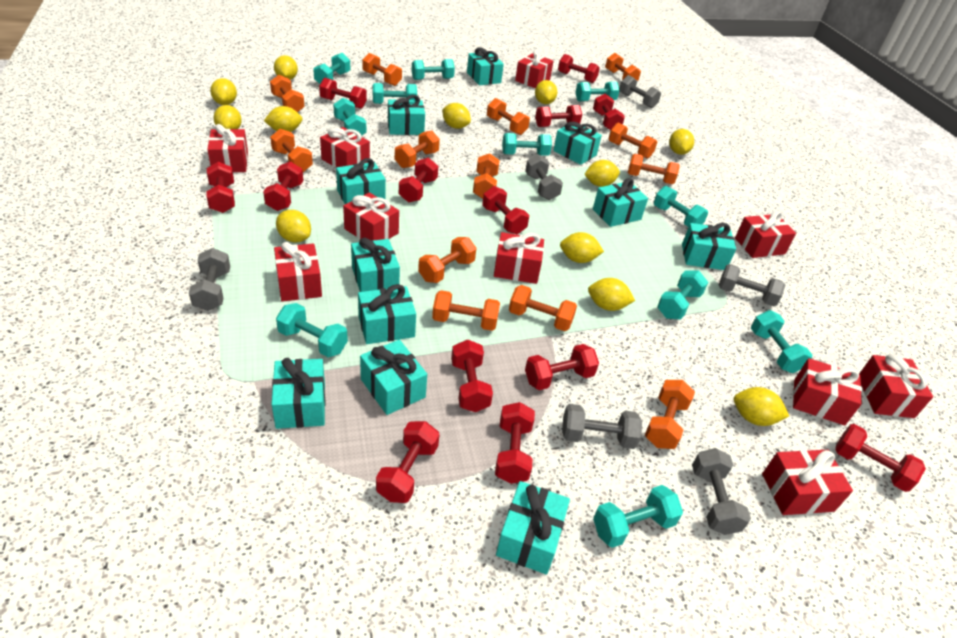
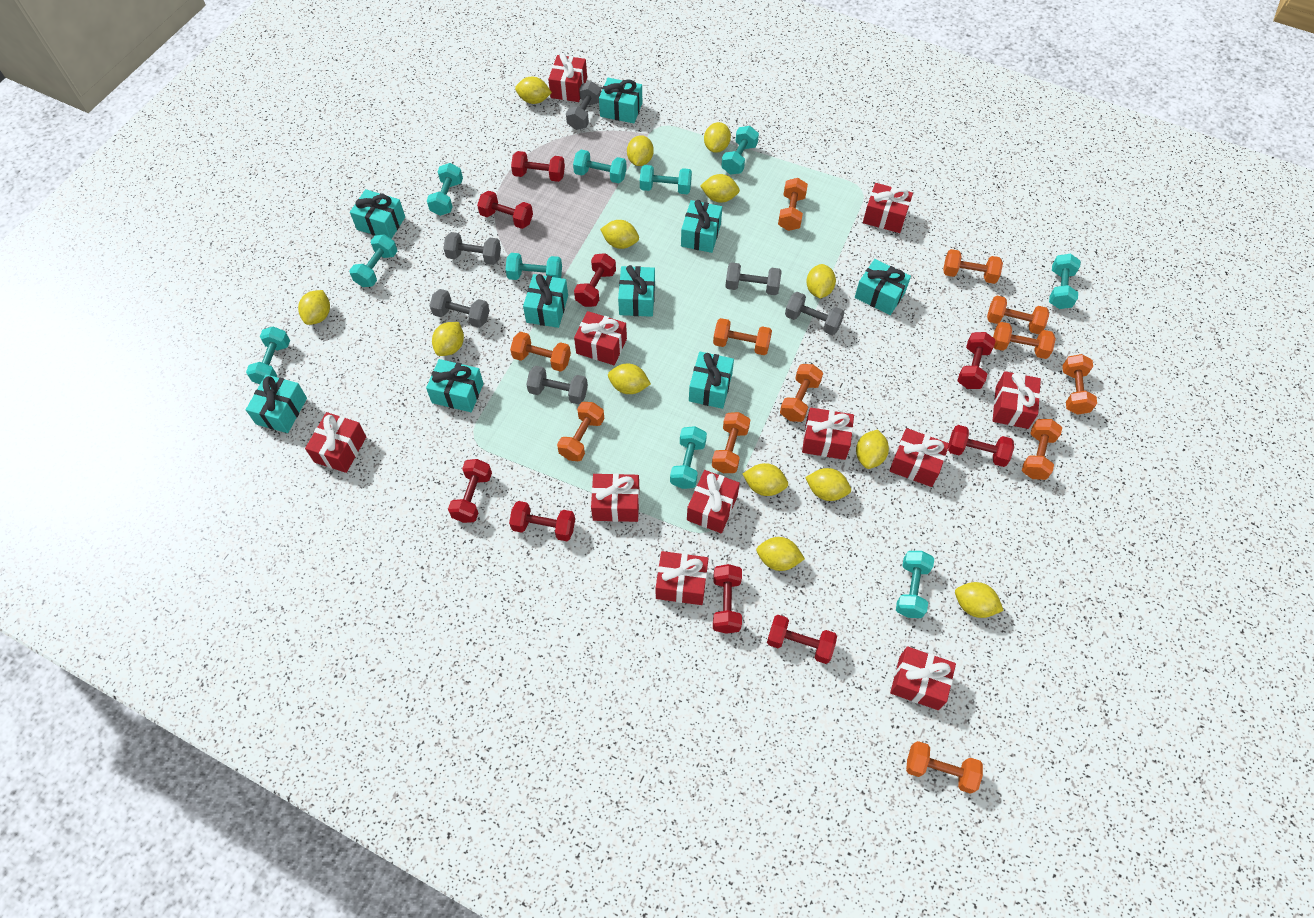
orange dumbbell: 13 -> 12
red dumbbell: 13 -> 9
red gift: 10 -> 11
turquoise dumbbell: 11 -> 10
turquoise gift: 11 -> 9
yellow lemon: 12 -> 14

